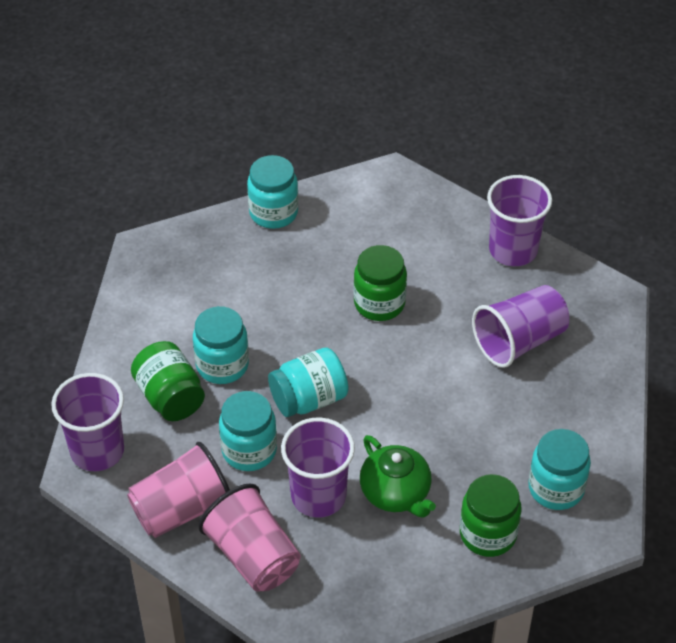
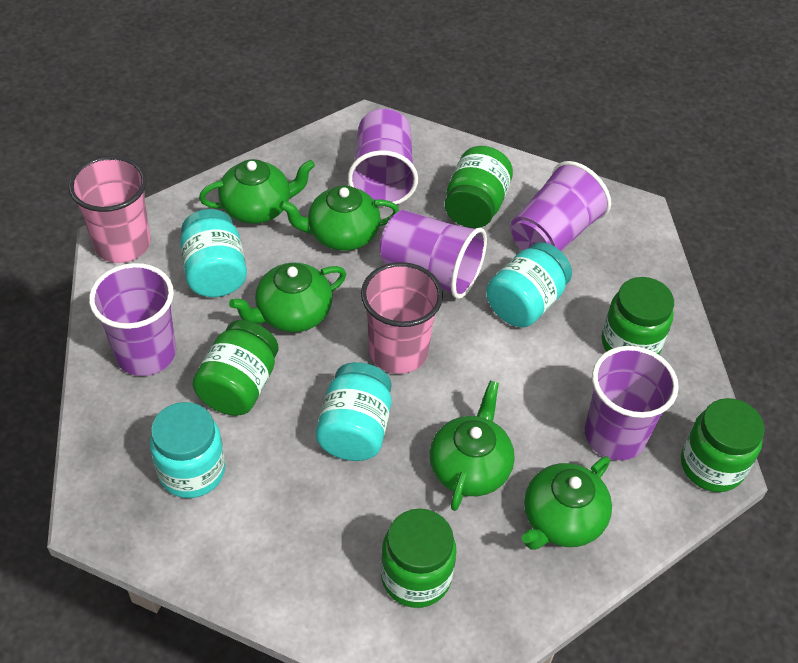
green jar: 3 -> 5
green teapot: 1 -> 5
purple cup: 4 -> 5
turquoise jar: 5 -> 4

